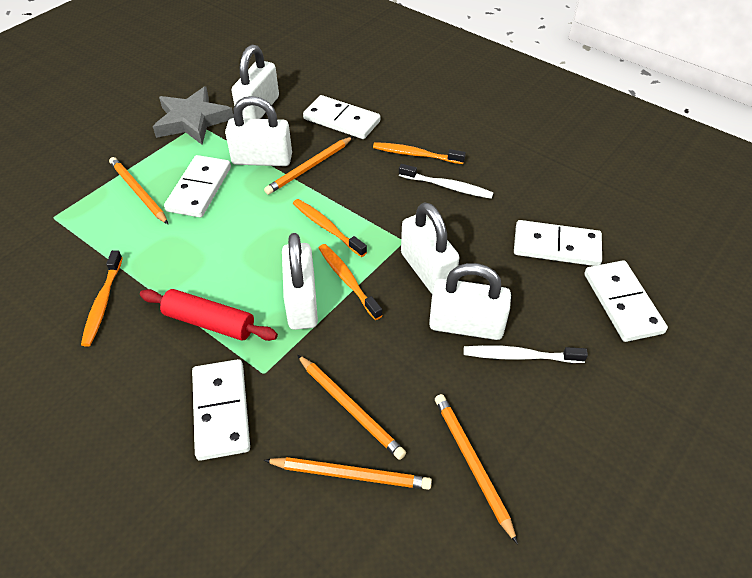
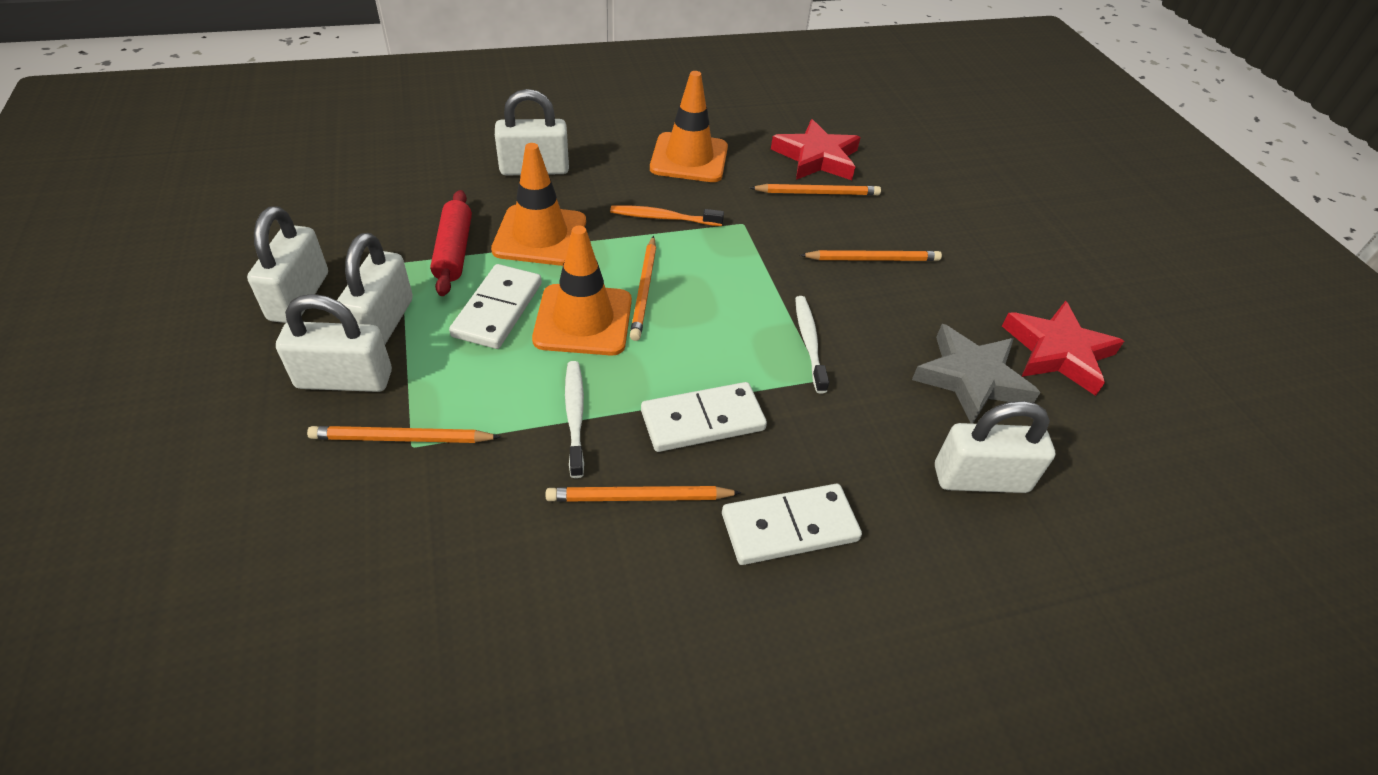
orange toothbrush: 4 -> 1
orange traffic cone: 0 -> 3
red star: 0 -> 2
white domino: 5 -> 3

